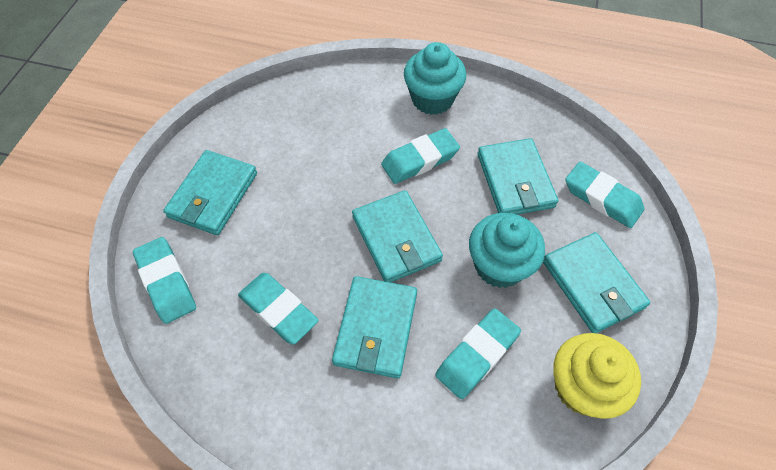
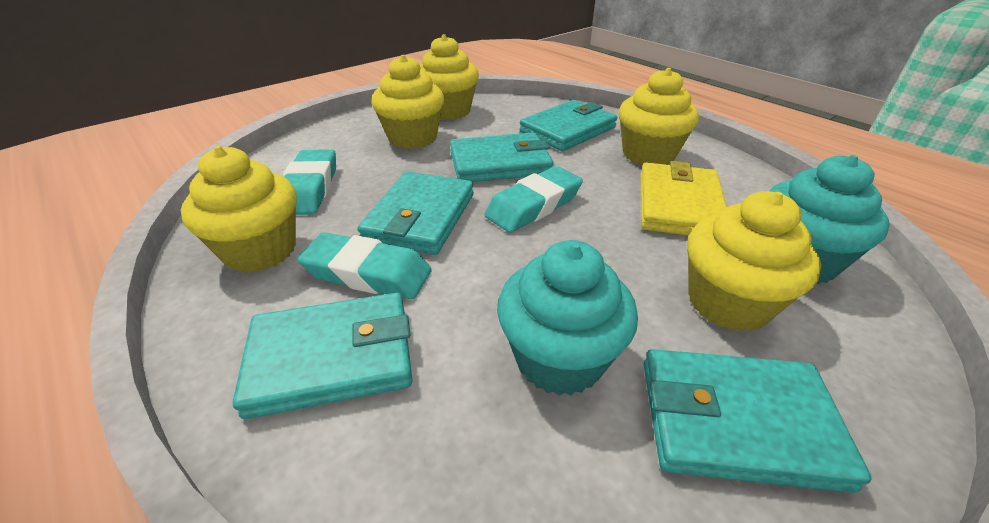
turquoise eraser: 5 -> 3
yellow cupcake: 1 -> 5
yellow wallet: 0 -> 1

